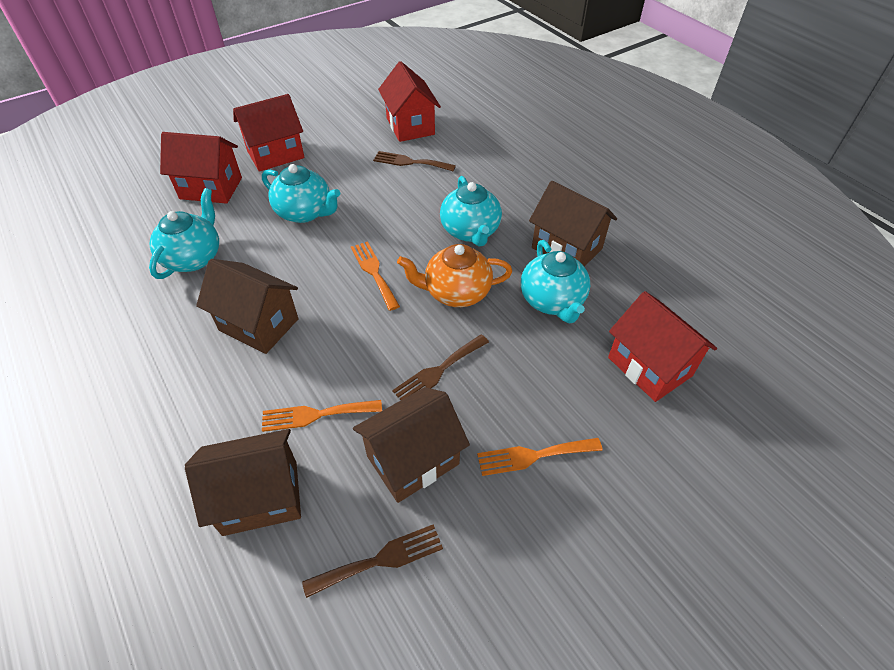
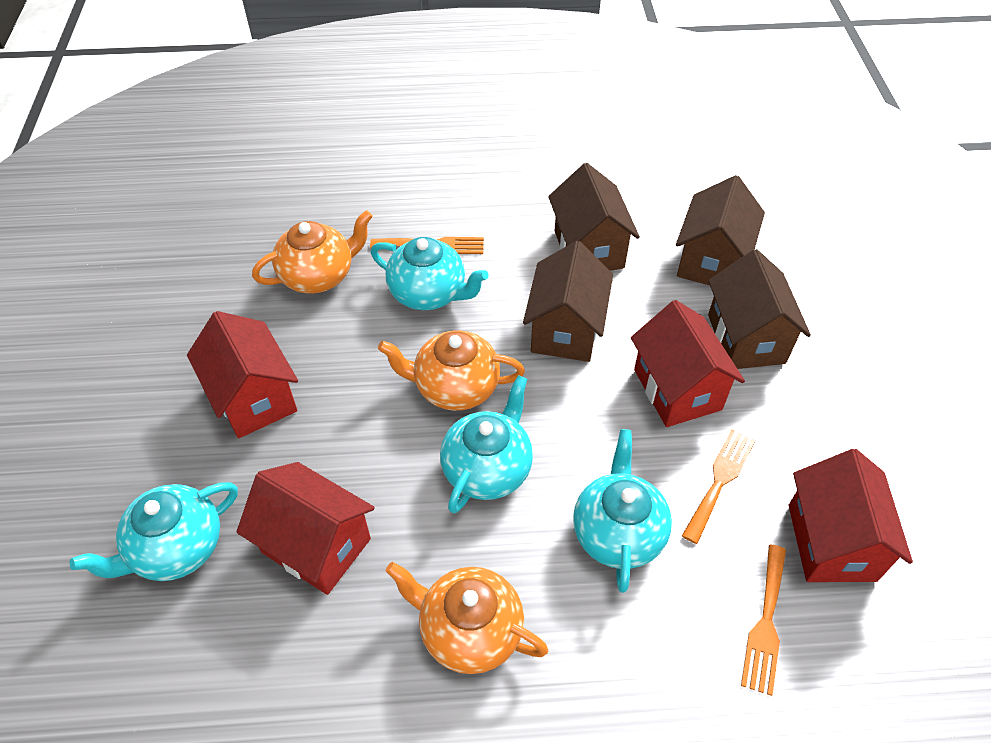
brown fork: 3 -> 0
orange teapot: 1 -> 3

